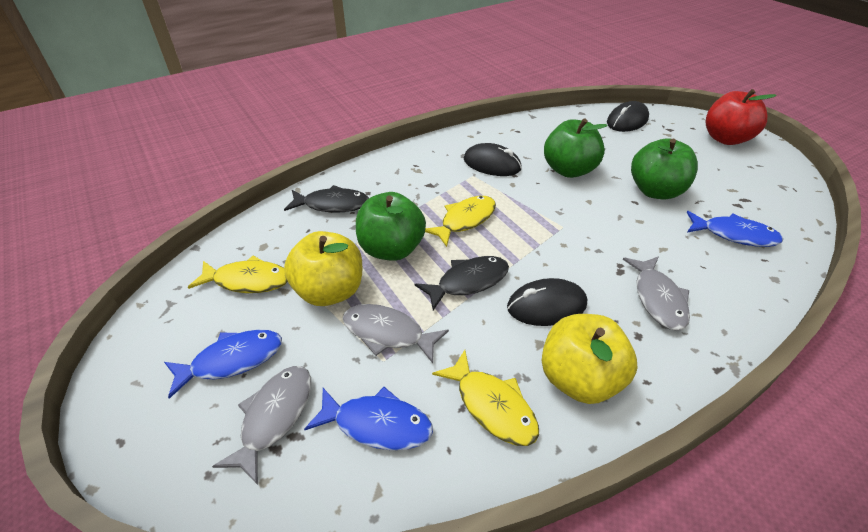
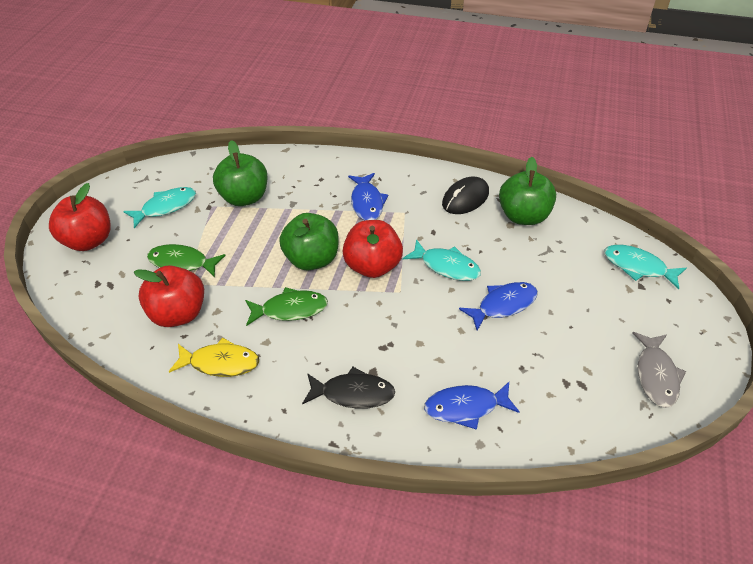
black fish: 2 -> 1
black mouse: 3 -> 1
green fish: 0 -> 2
grey fish: 3 -> 1
red apple: 1 -> 3
turquoise fish: 0 -> 3
yellow apple: 2 -> 0
yellow fish: 3 -> 1

